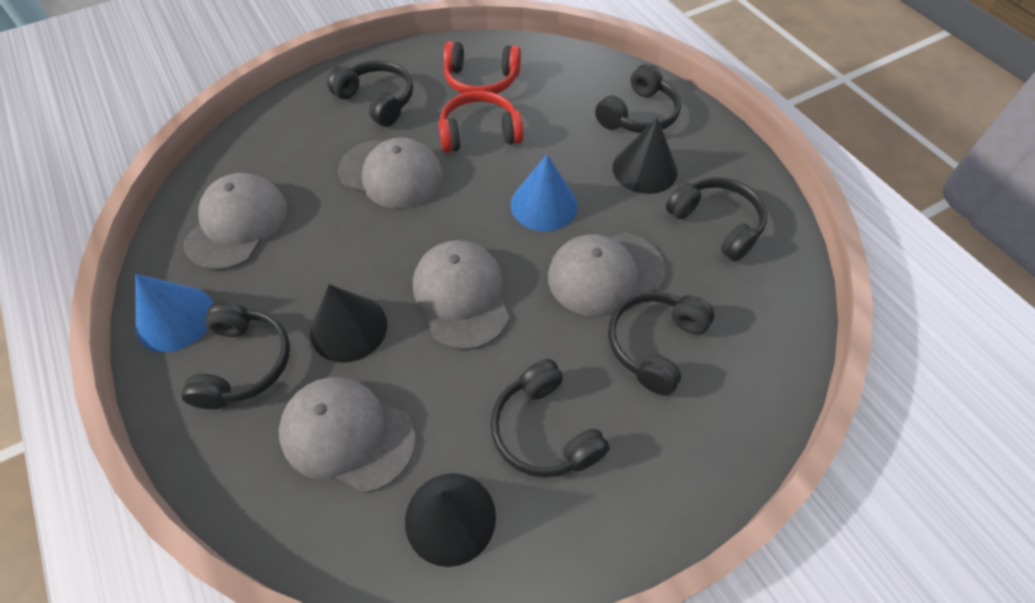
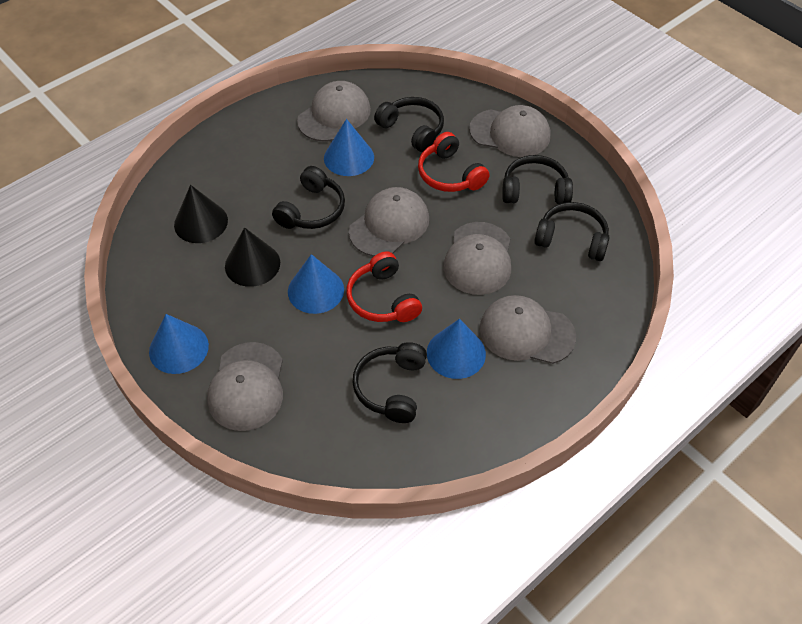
black cone: 3 -> 2
black headphones: 6 -> 5
blue cone: 2 -> 4
grey cap: 5 -> 6

